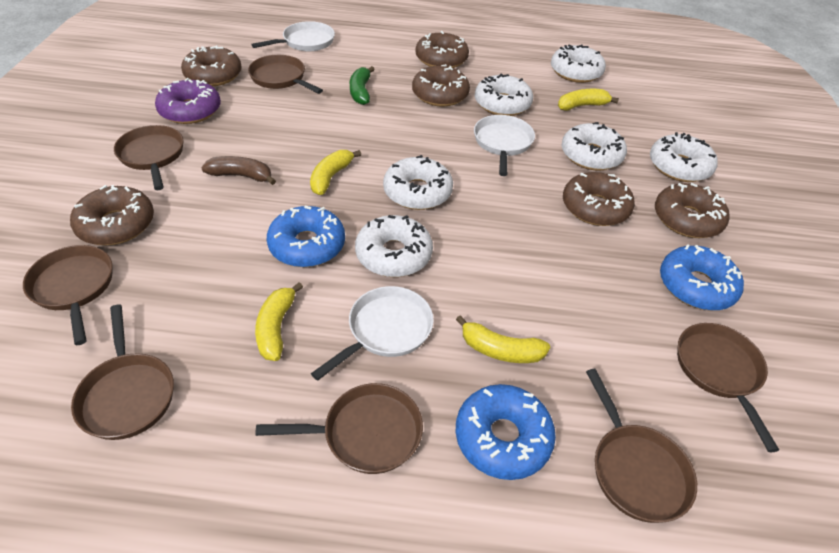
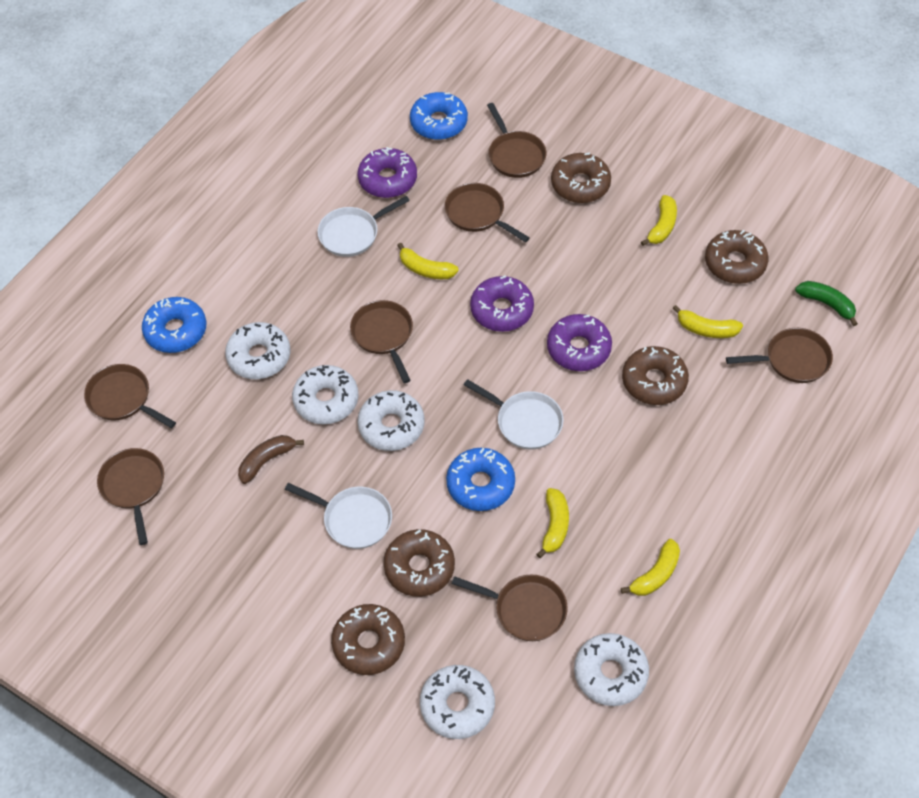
brown donut: 6 -> 5
purple donut: 1 -> 3
white donut: 6 -> 5
yellow banana: 4 -> 5

